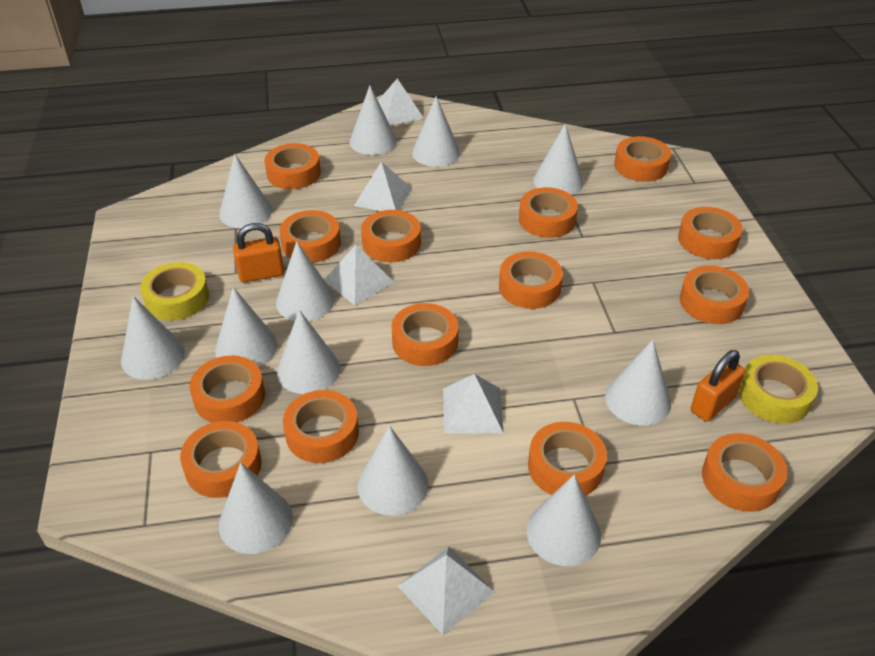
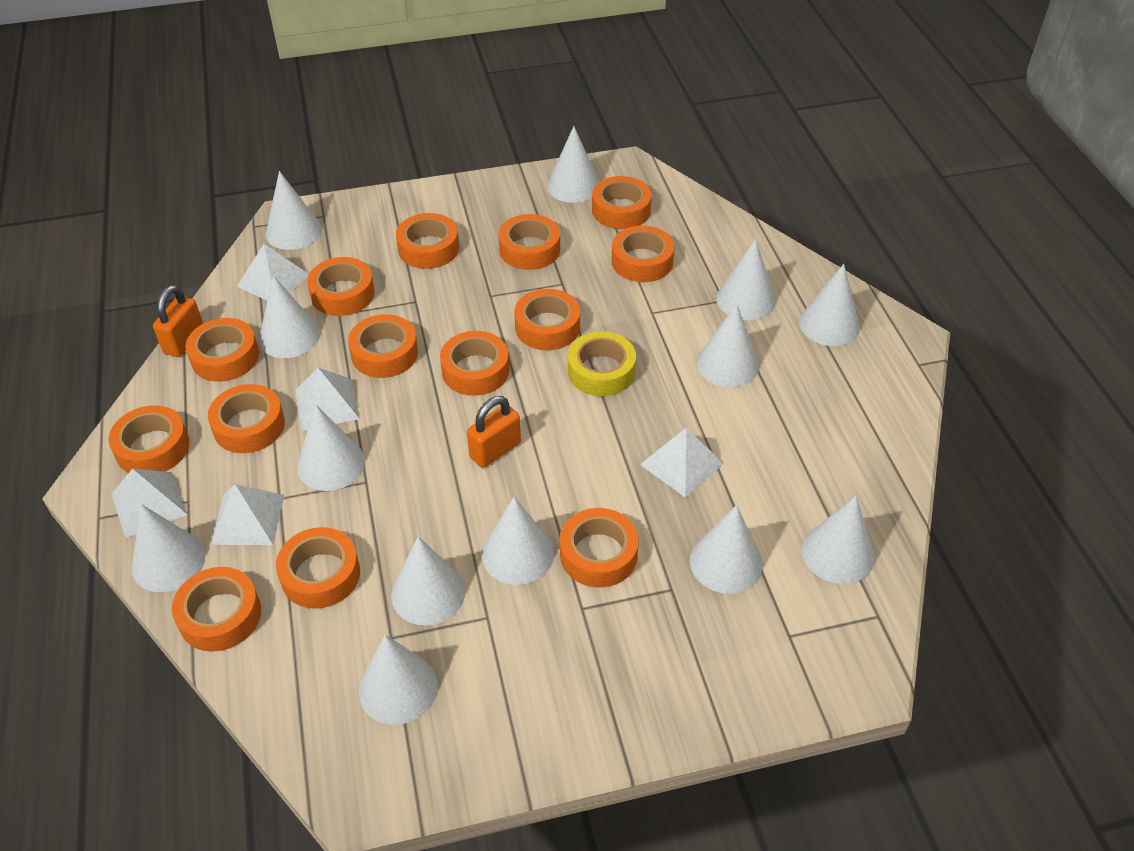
white cone: 12 -> 13
yellow tape: 2 -> 1

